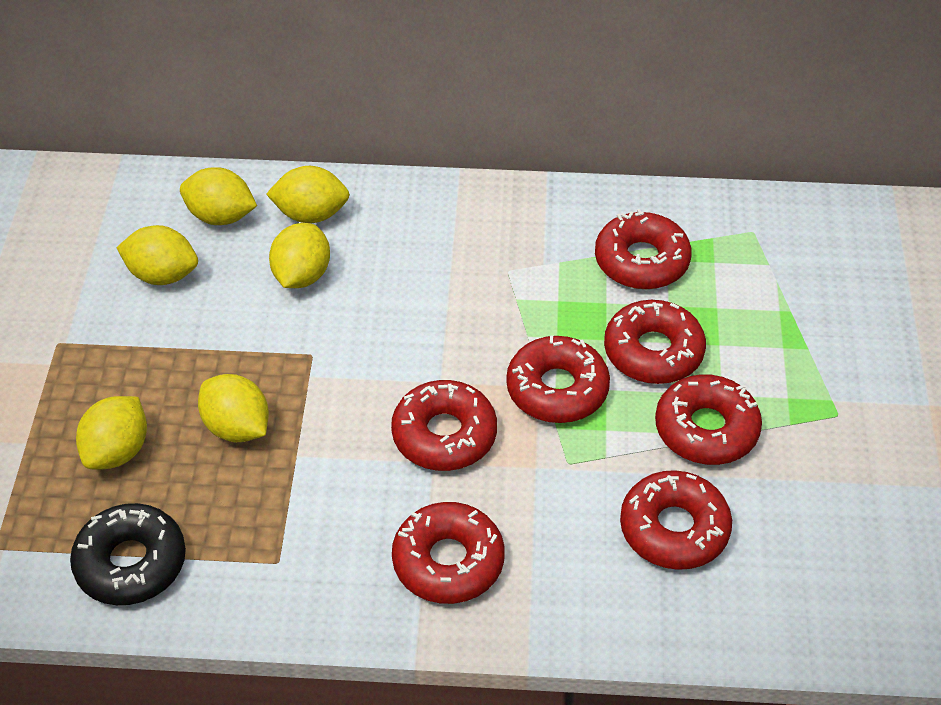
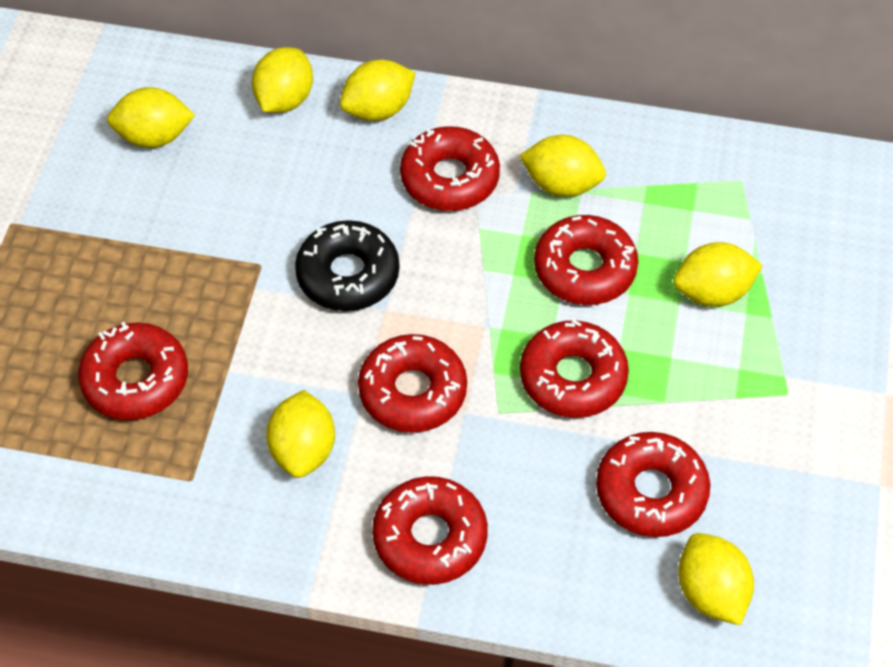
yellow lemon: 6 -> 7

